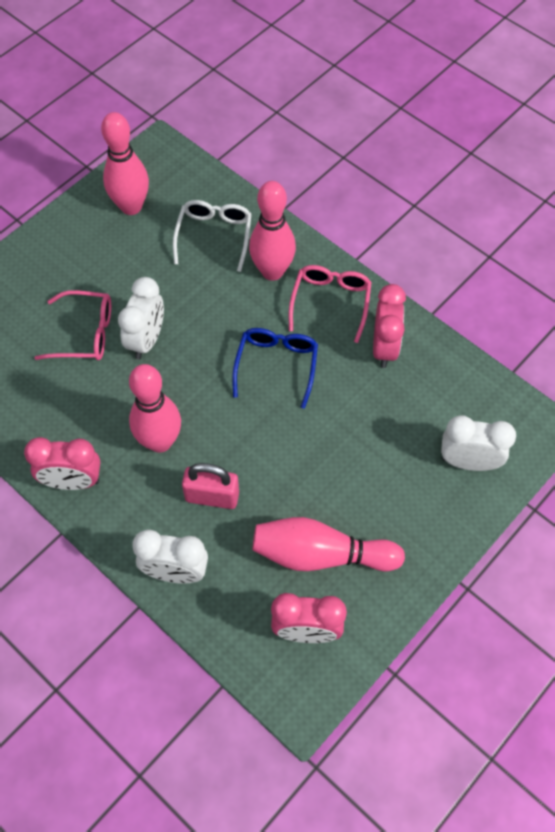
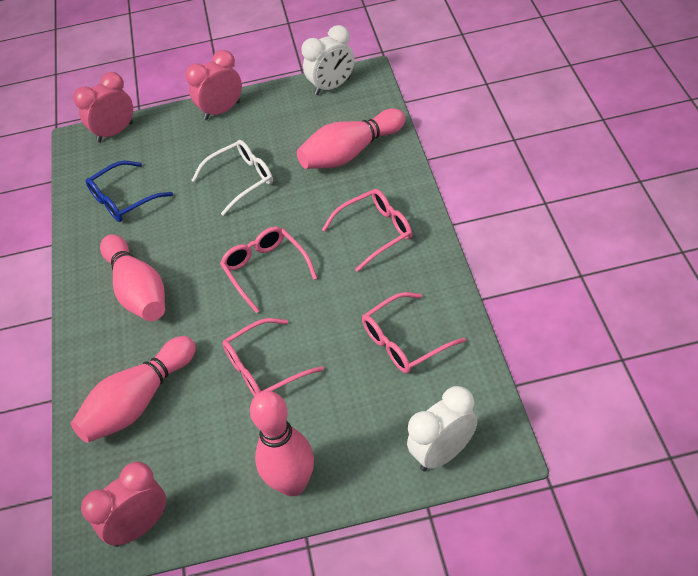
pink glasses: 2 -> 4
pink padlock: 1 -> 0
white clock: 3 -> 2

